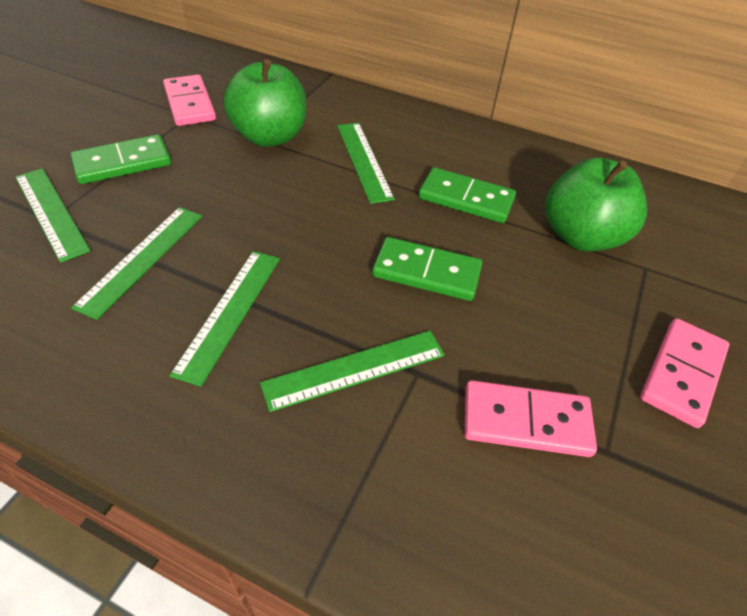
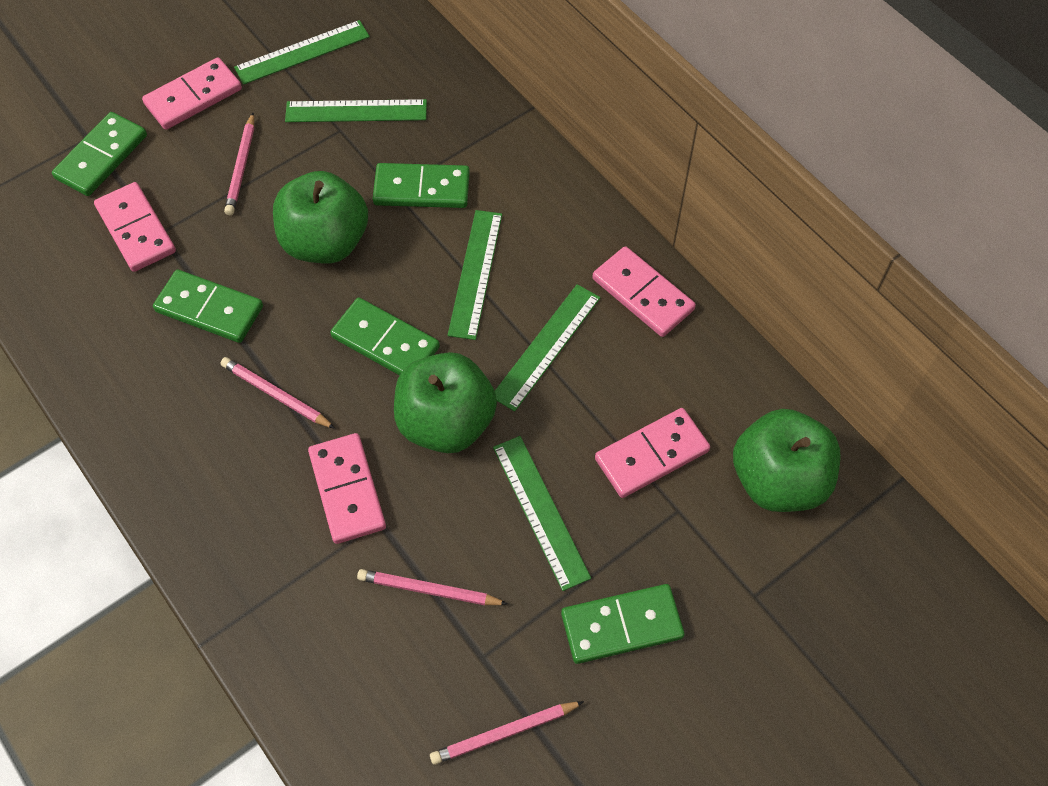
green apple: 2 -> 3
green domino: 3 -> 5
pink domino: 3 -> 5
pink pencil: 0 -> 4

